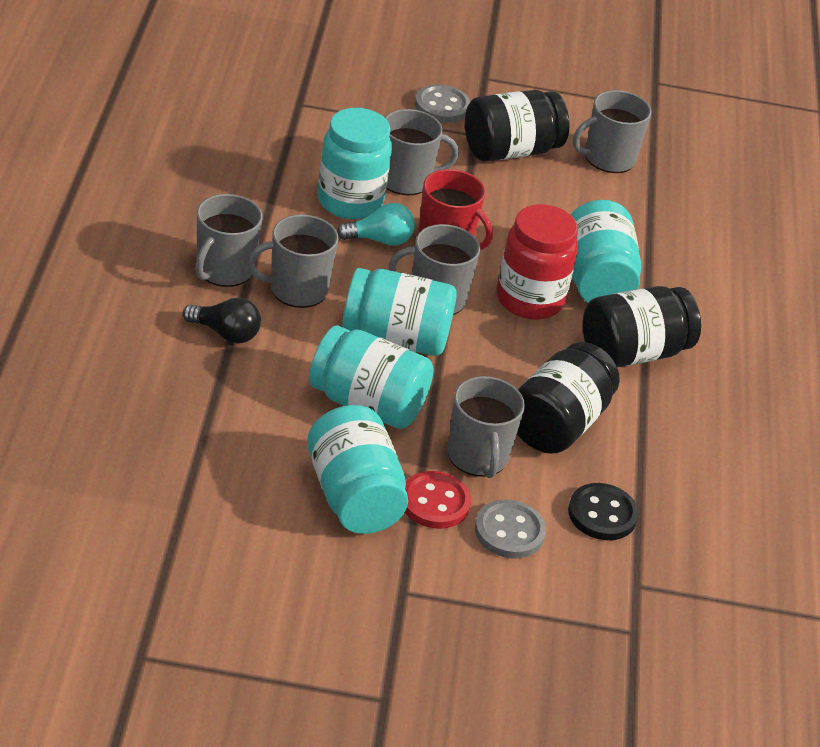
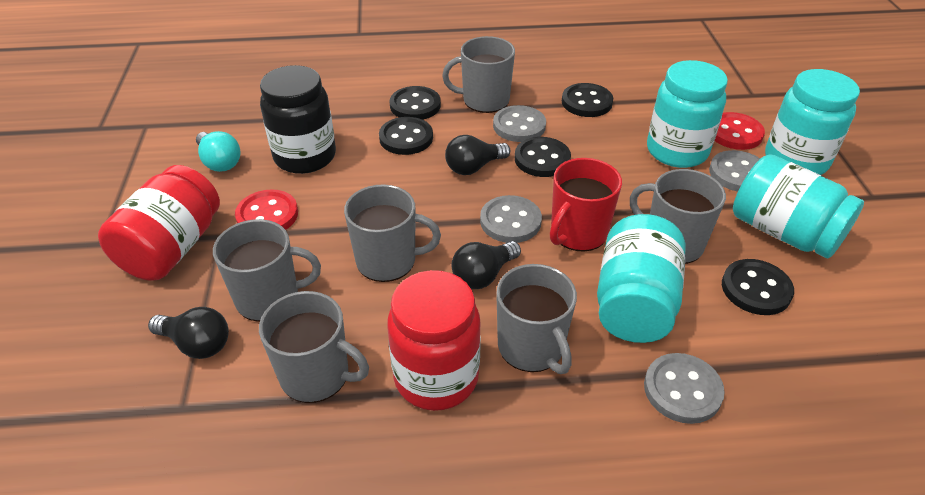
black button: 1 -> 5
black jar: 3 -> 1
black light bulb: 1 -> 3
grey button: 2 -> 4
red button: 1 -> 2
red jar: 1 -> 2
turquoise jar: 5 -> 4

